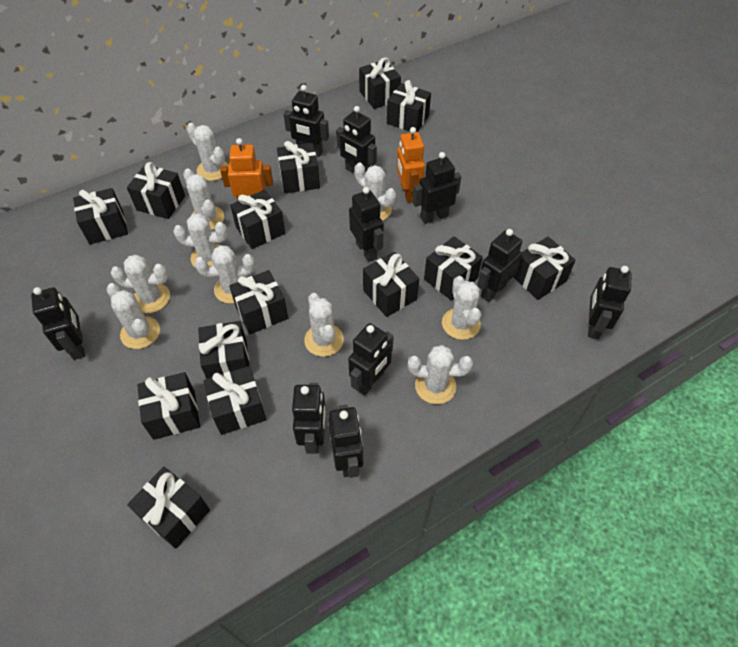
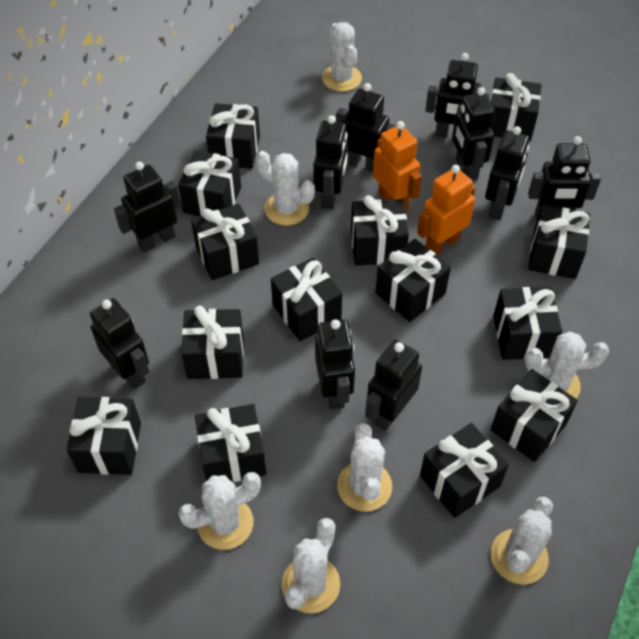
white cactus: 10 -> 7

